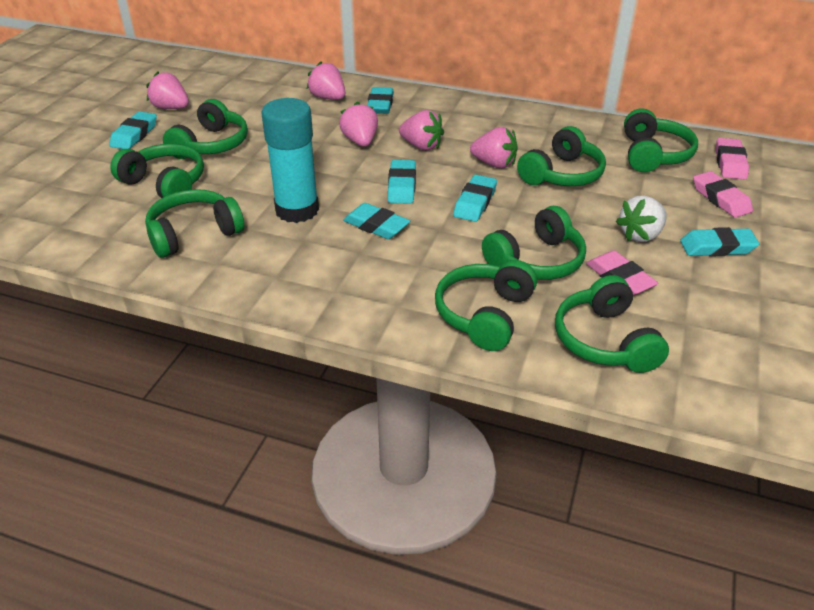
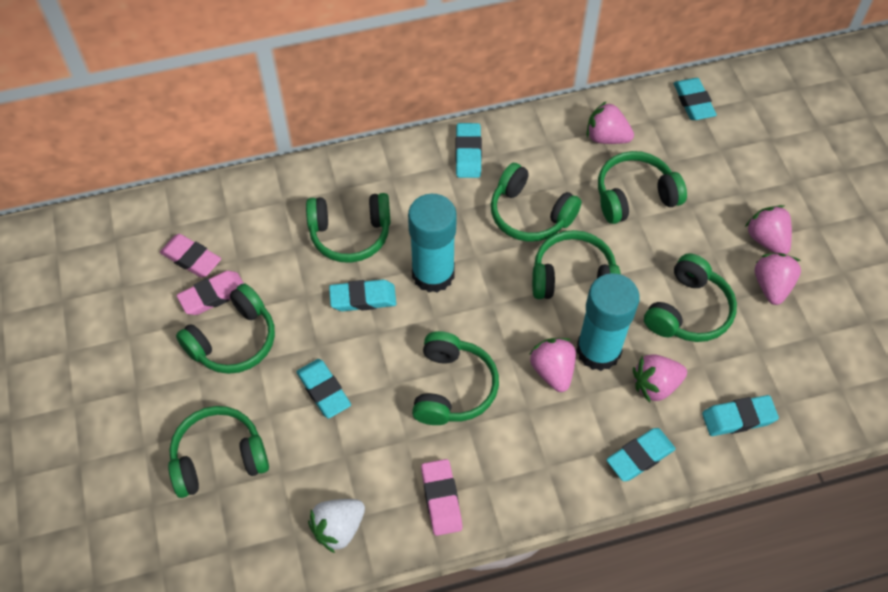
turquoise glue stick: 1 -> 2

